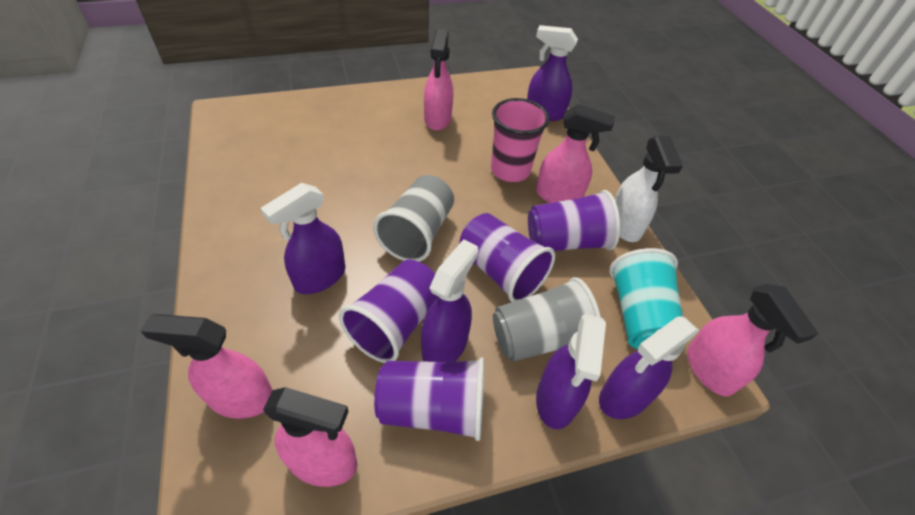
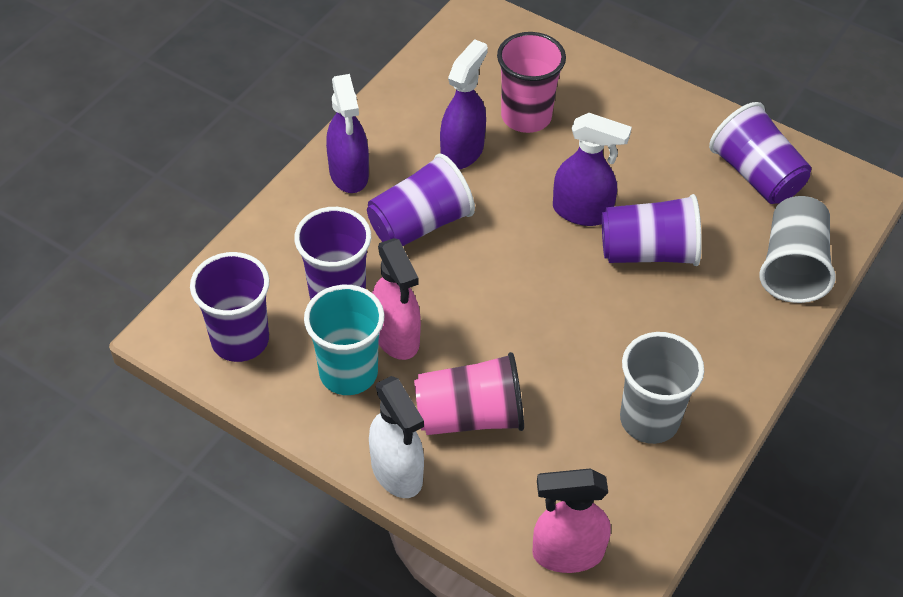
pink cup: 1 -> 2
pink spray bottle: 5 -> 2
purple cup: 4 -> 5
purple spray bottle: 5 -> 3

